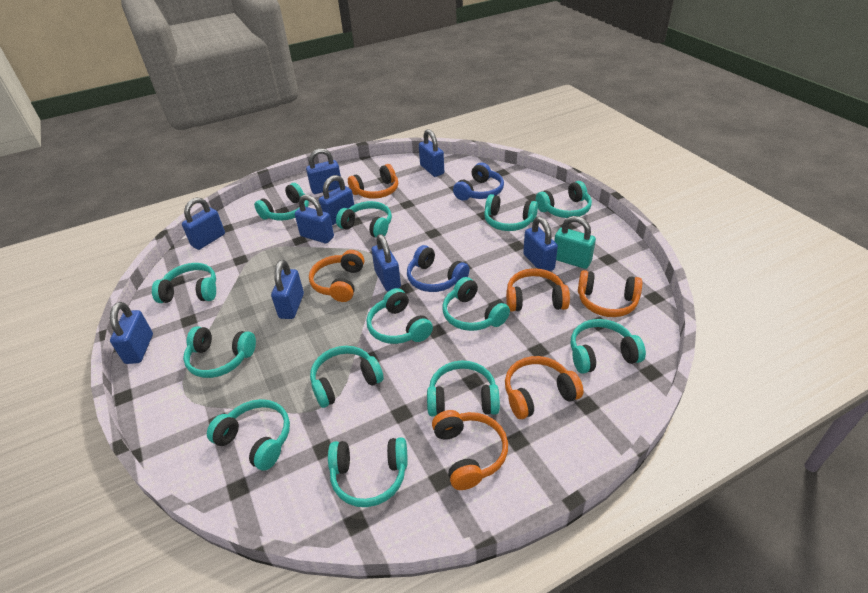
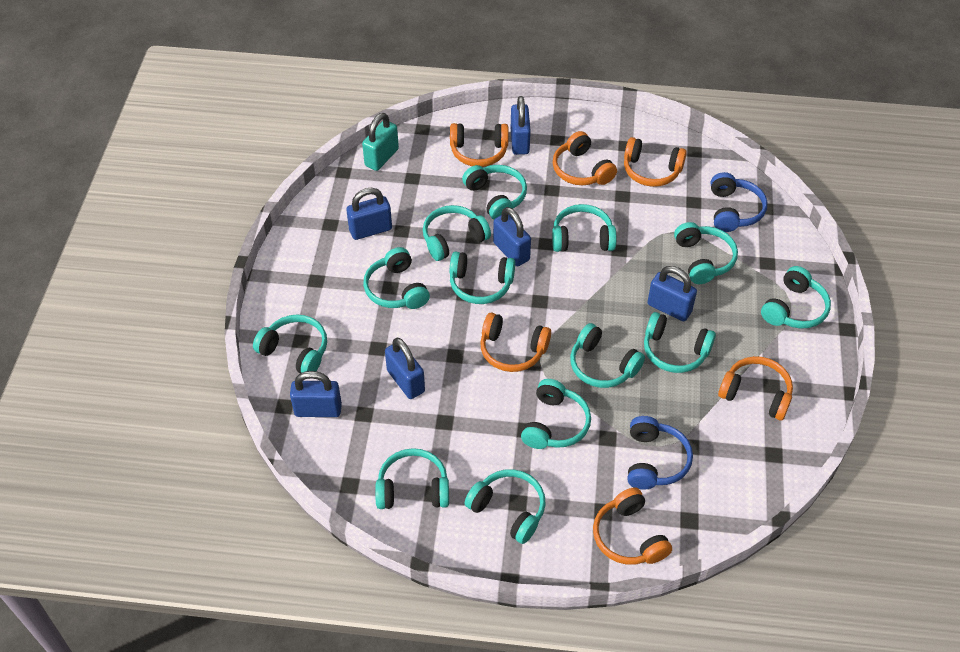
blue padlock: 9 -> 6

